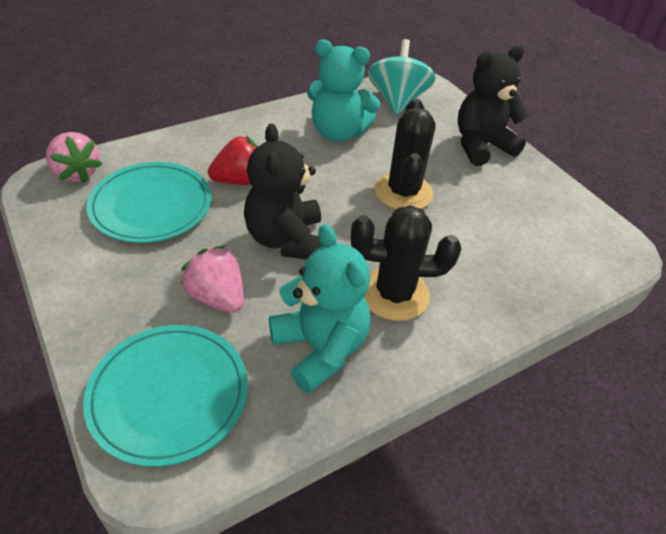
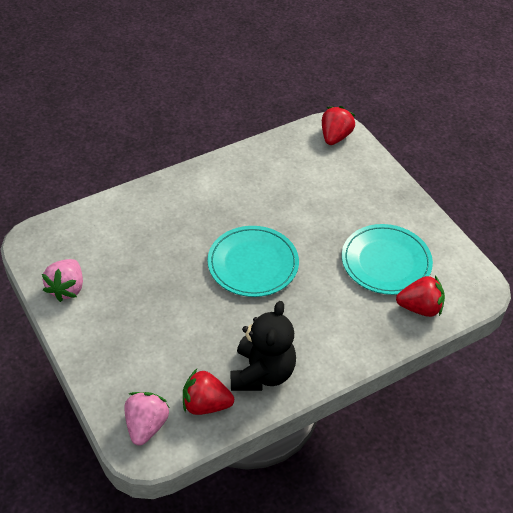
black cactus: 2 -> 0
black teddy bear: 2 -> 1
red strawberry: 1 -> 3
turquoise spinning top: 1 -> 0
turquoise teddy bear: 2 -> 0

